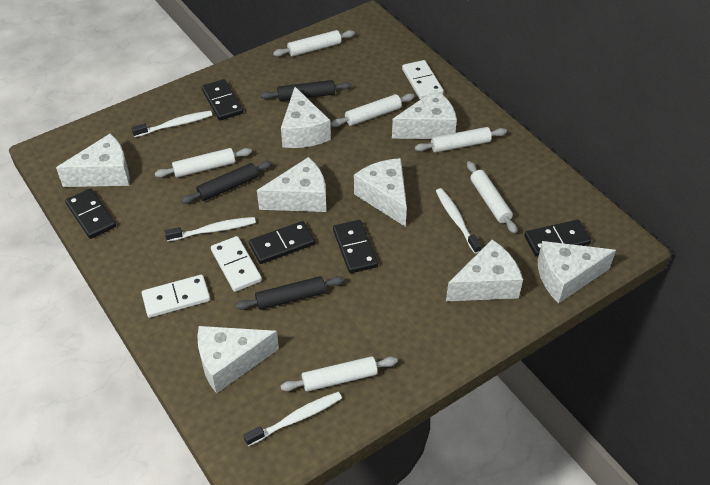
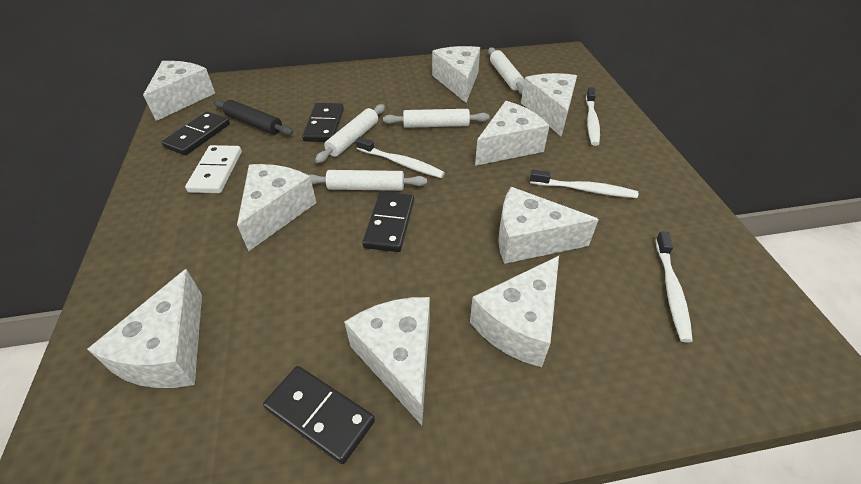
black domino: 5 -> 4
black rolling pin: 3 -> 1
white cheese: 8 -> 9
white domino: 3 -> 1
white rolling pin: 6 -> 4

